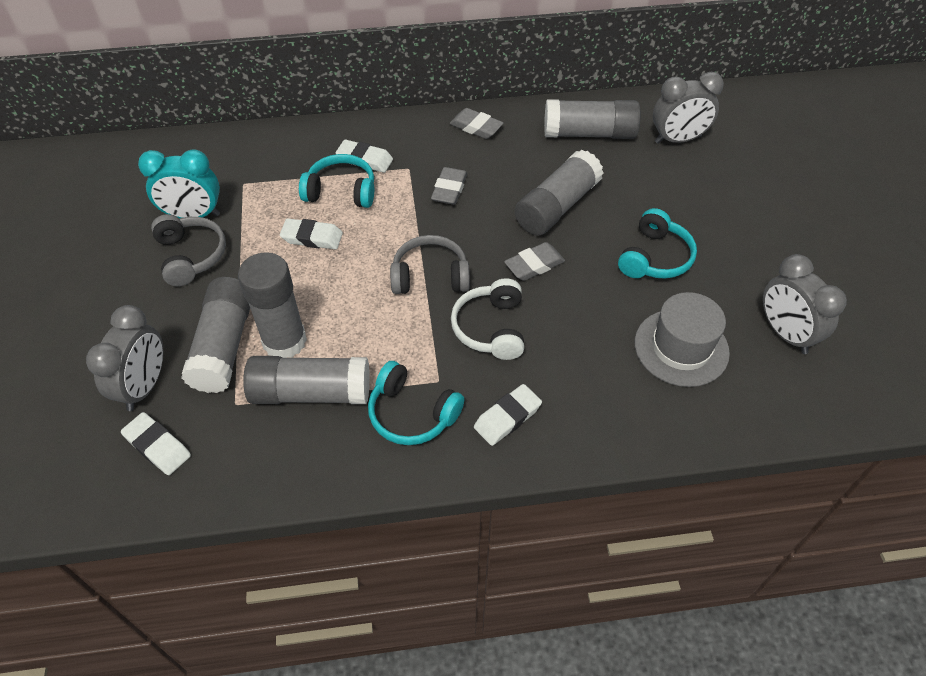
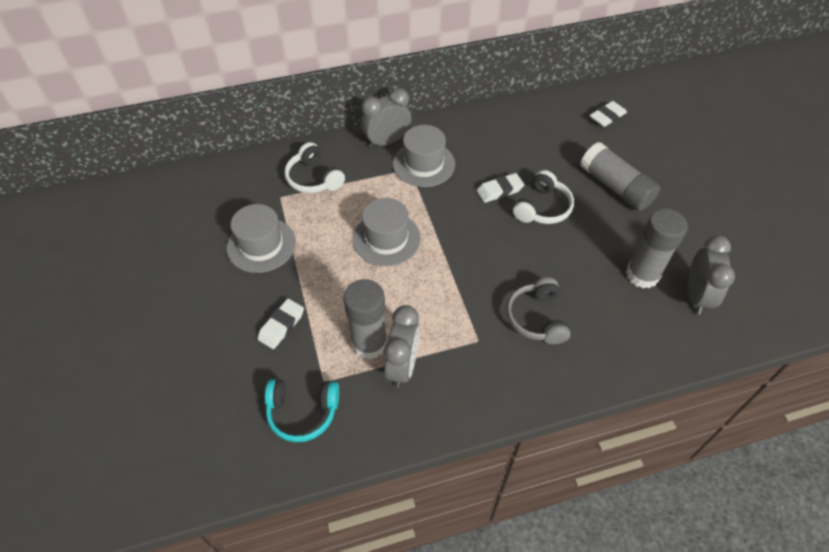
grey eraser: 3 -> 0
grey glue stick: 5 -> 3
grey hat: 1 -> 3
grey headphones: 2 -> 1
turquoise clock: 1 -> 0
turquoise headphones: 3 -> 1
white eraser: 4 -> 3
white headphones: 1 -> 2

